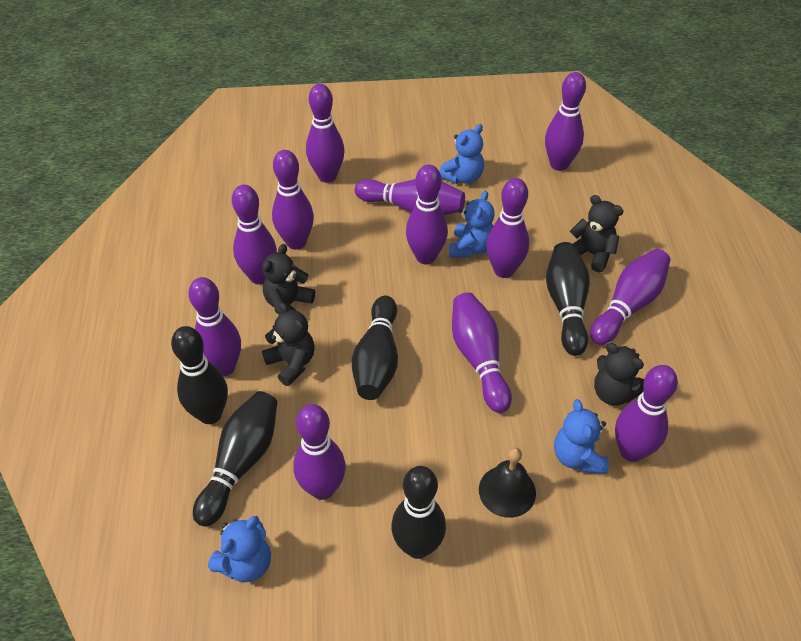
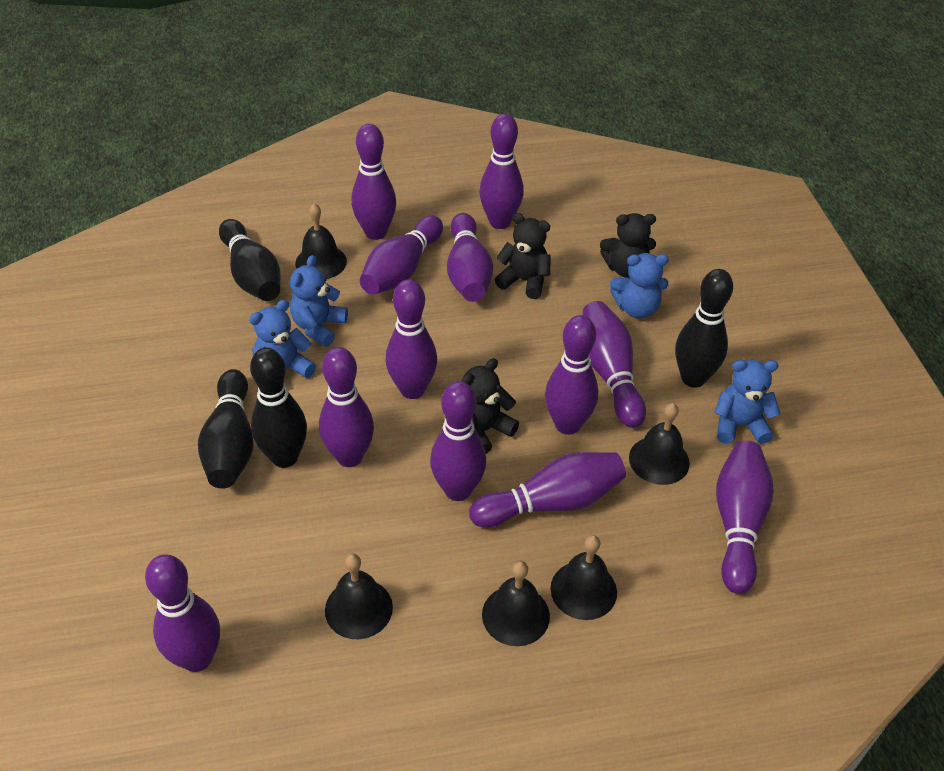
black bell: 1 -> 5
black bowling pin: 5 -> 4
black teddy bear: 4 -> 3

